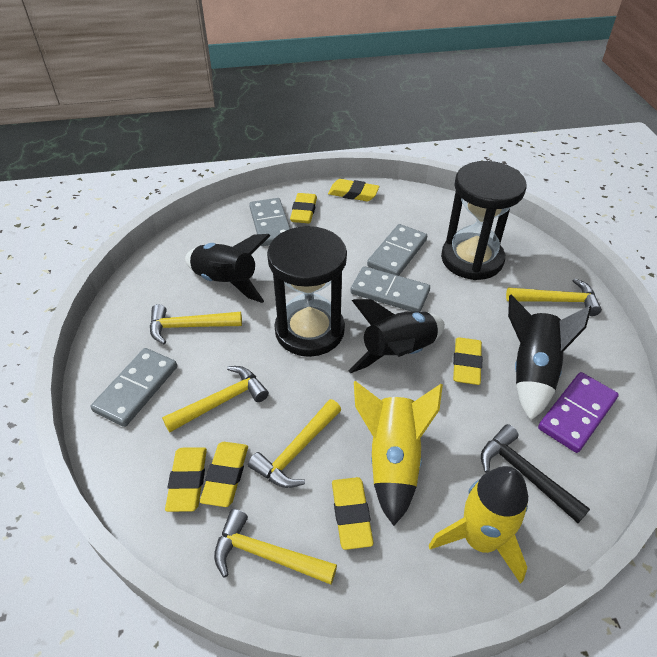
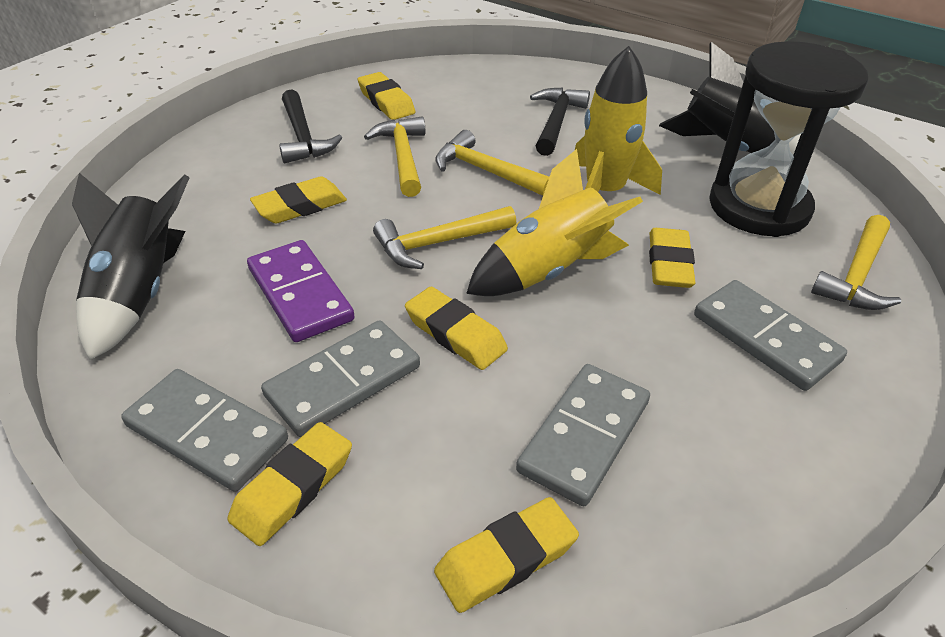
black hammer: 1 -> 2
black hourglass: 2 -> 1
black rocket: 3 -> 2
yellow hammer: 5 -> 4

